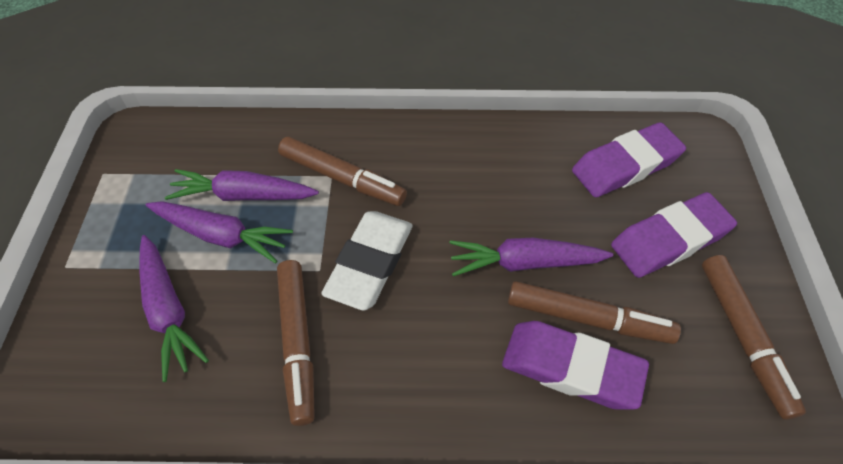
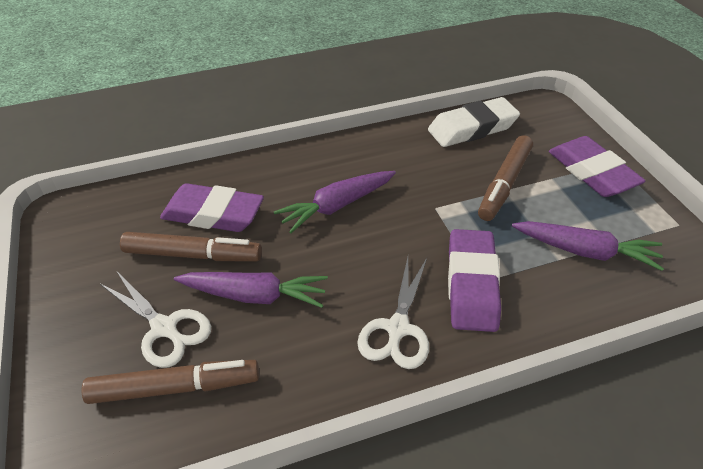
brown marker: 4 -> 3
purple carrot: 4 -> 3
white scissors: 0 -> 2

